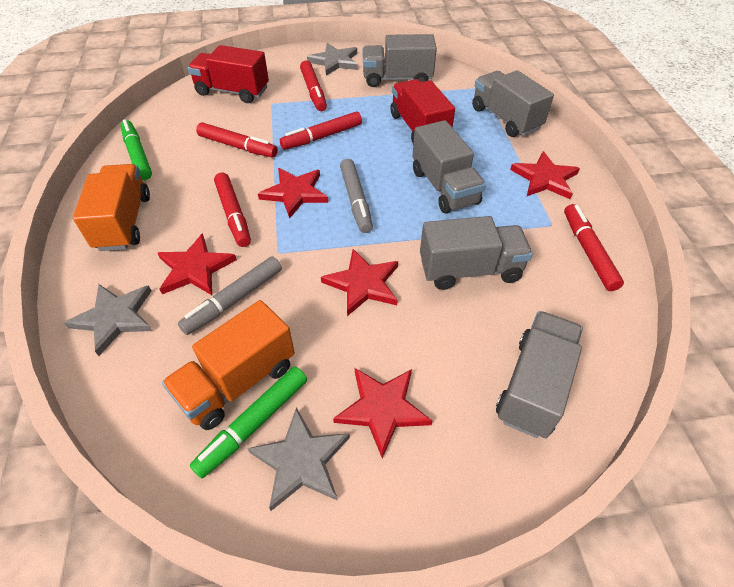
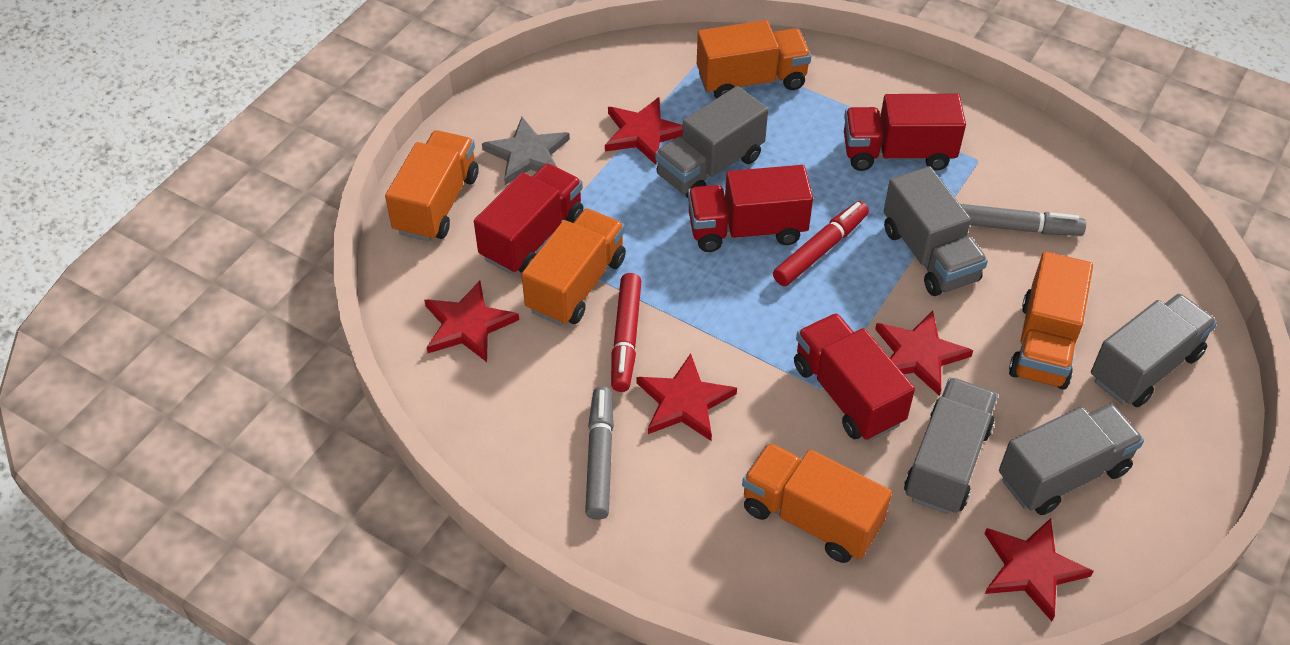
green marker: 2 -> 0
grey star: 3 -> 1
orange truck: 2 -> 5
red marker: 5 -> 2
red truck: 2 -> 4

